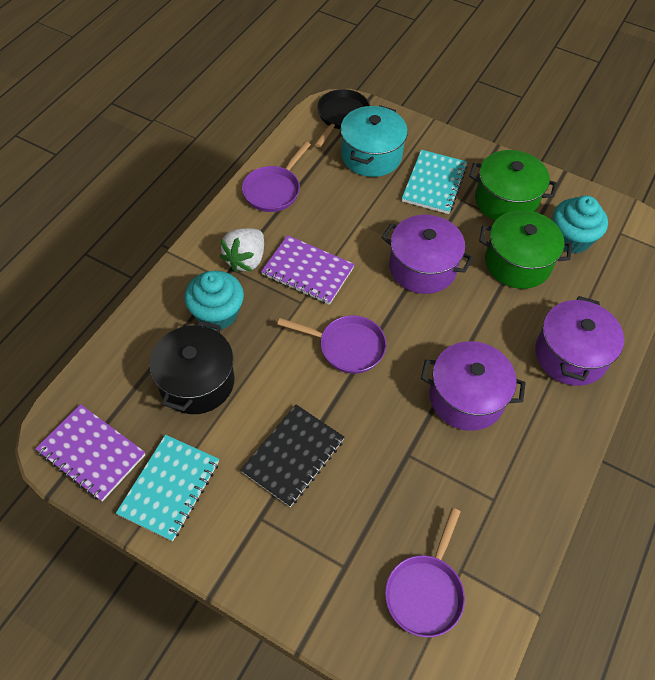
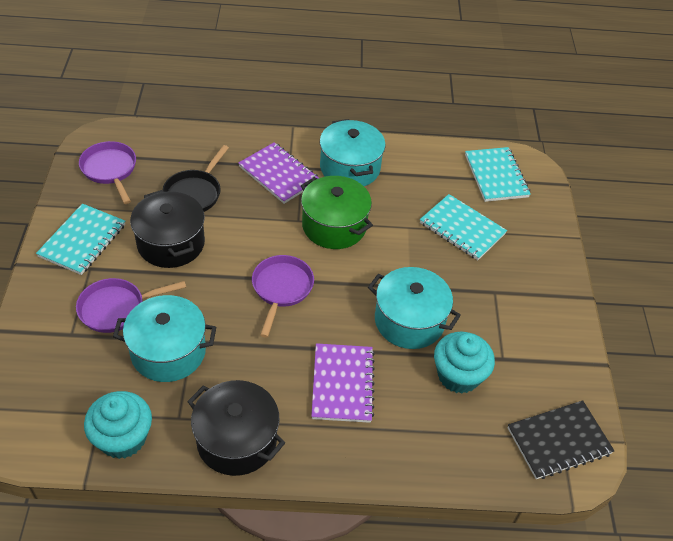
black pot: 1 -> 2
green pot: 2 -> 1
purple pot: 3 -> 0
turquoise notebook: 2 -> 3
turquoise pot: 1 -> 3
white strawberry: 1 -> 0

